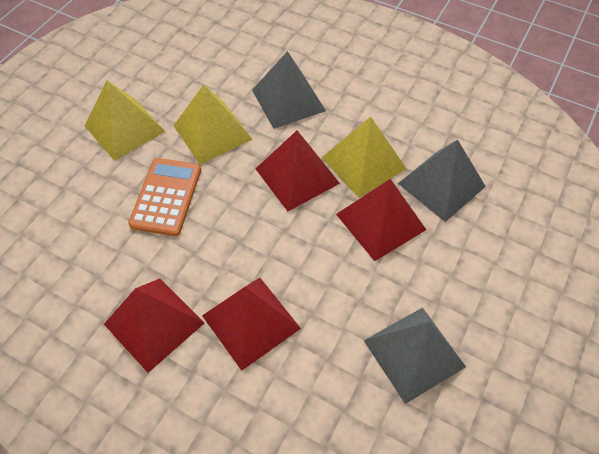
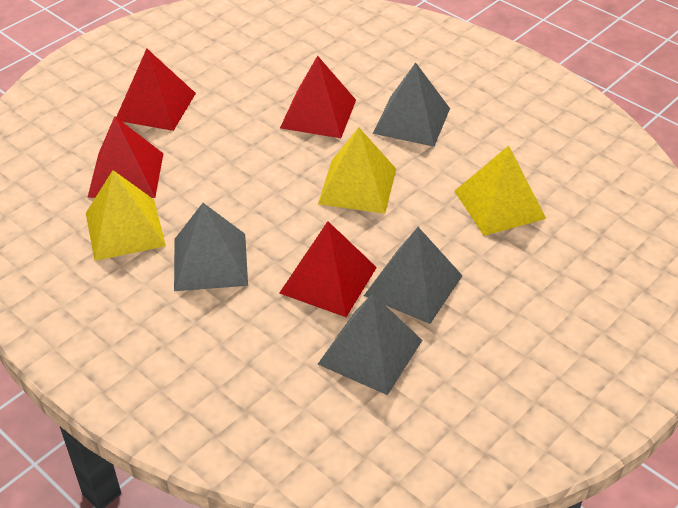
grey pyramid: 3 -> 4
orange calculator: 1 -> 0

